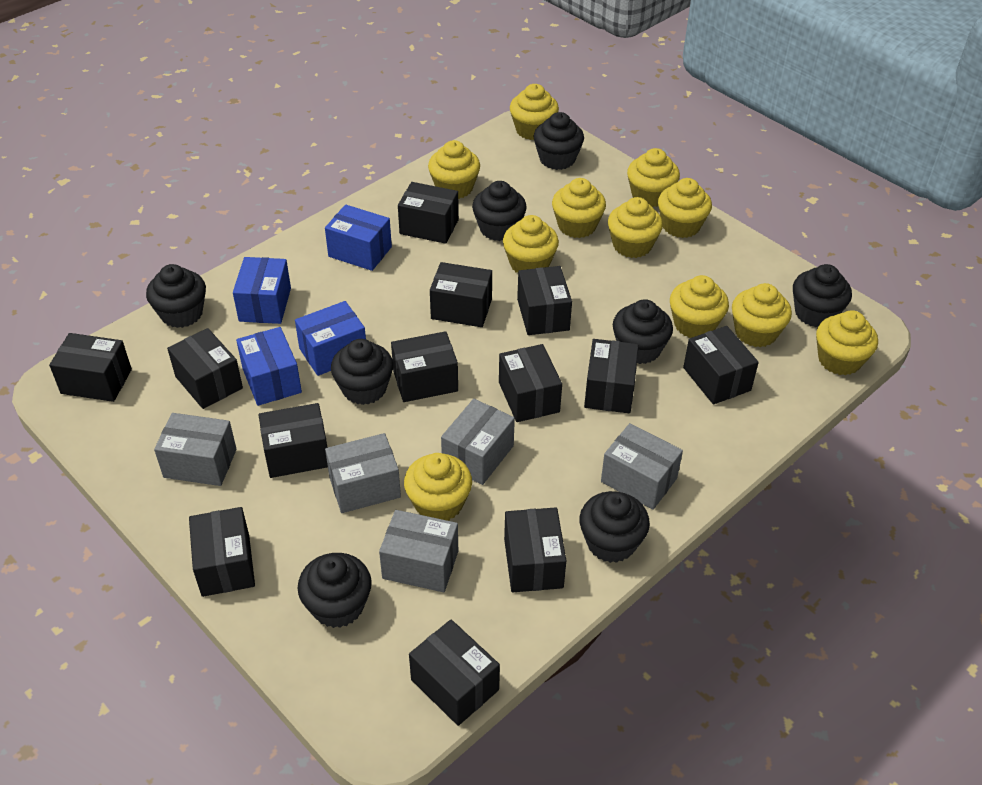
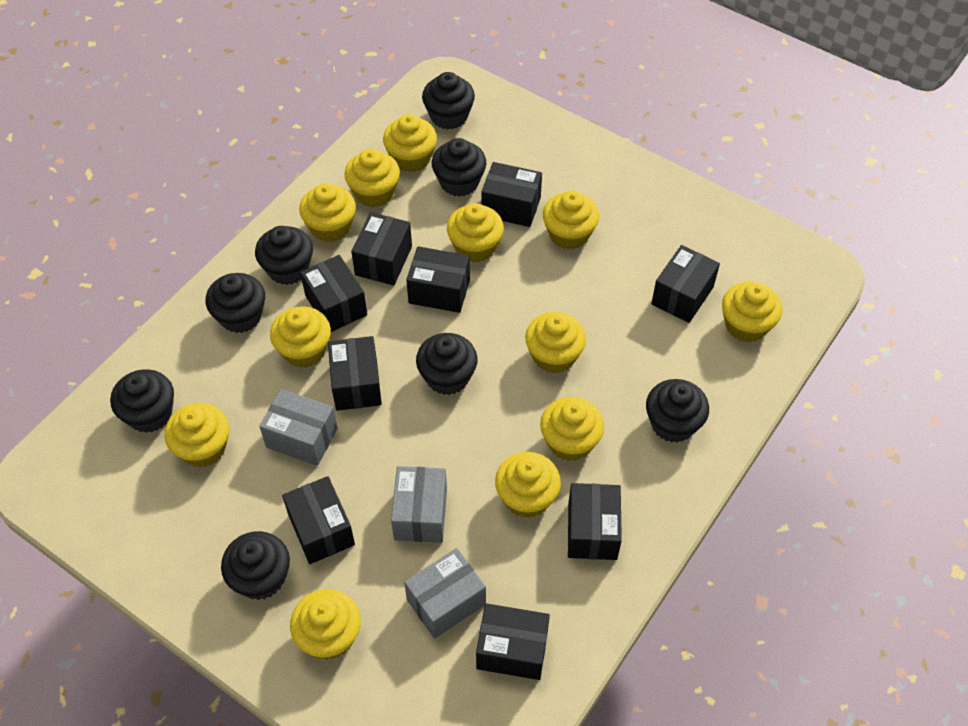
black box: 13 -> 9
blue box: 4 -> 0
grey box: 5 -> 3
yellow cupcake: 11 -> 12

